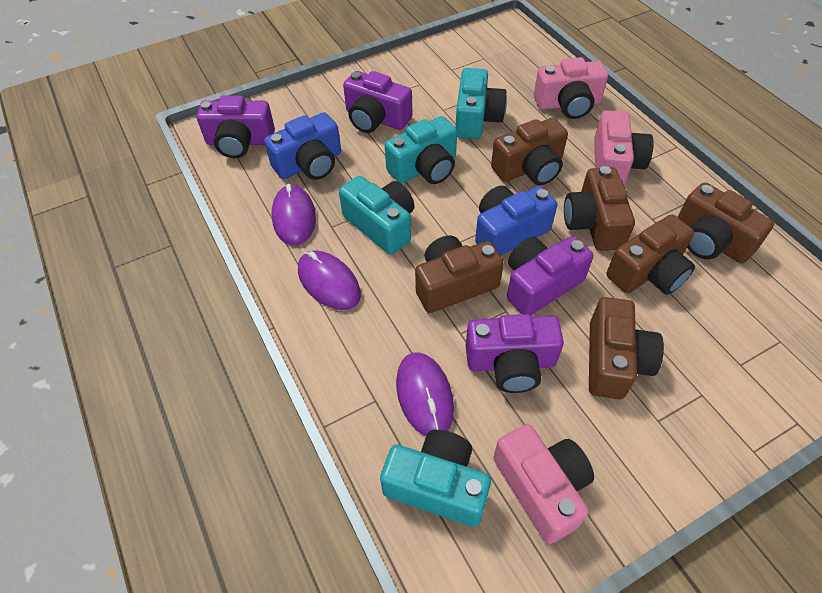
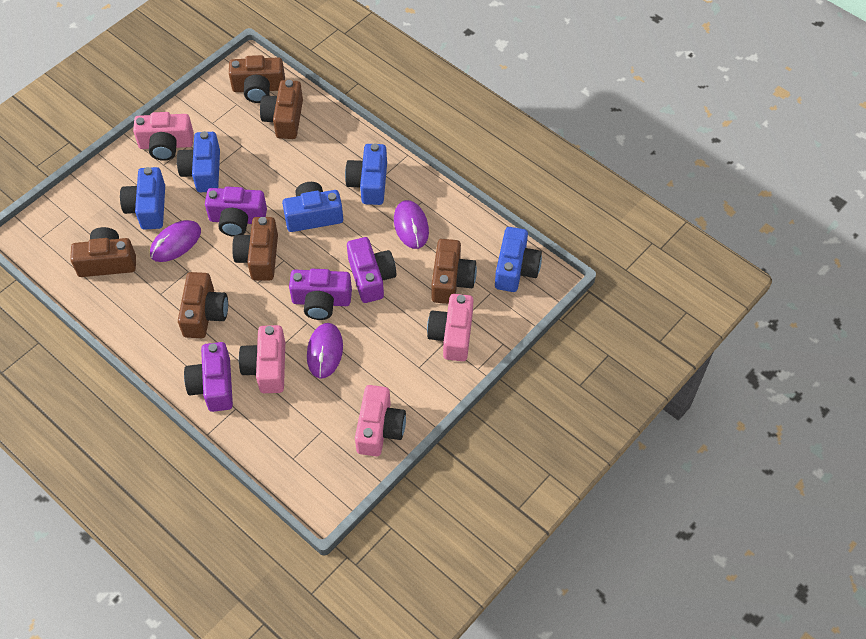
blue camera: 2 -> 5
pink camera: 3 -> 4
turquoise camera: 4 -> 0

